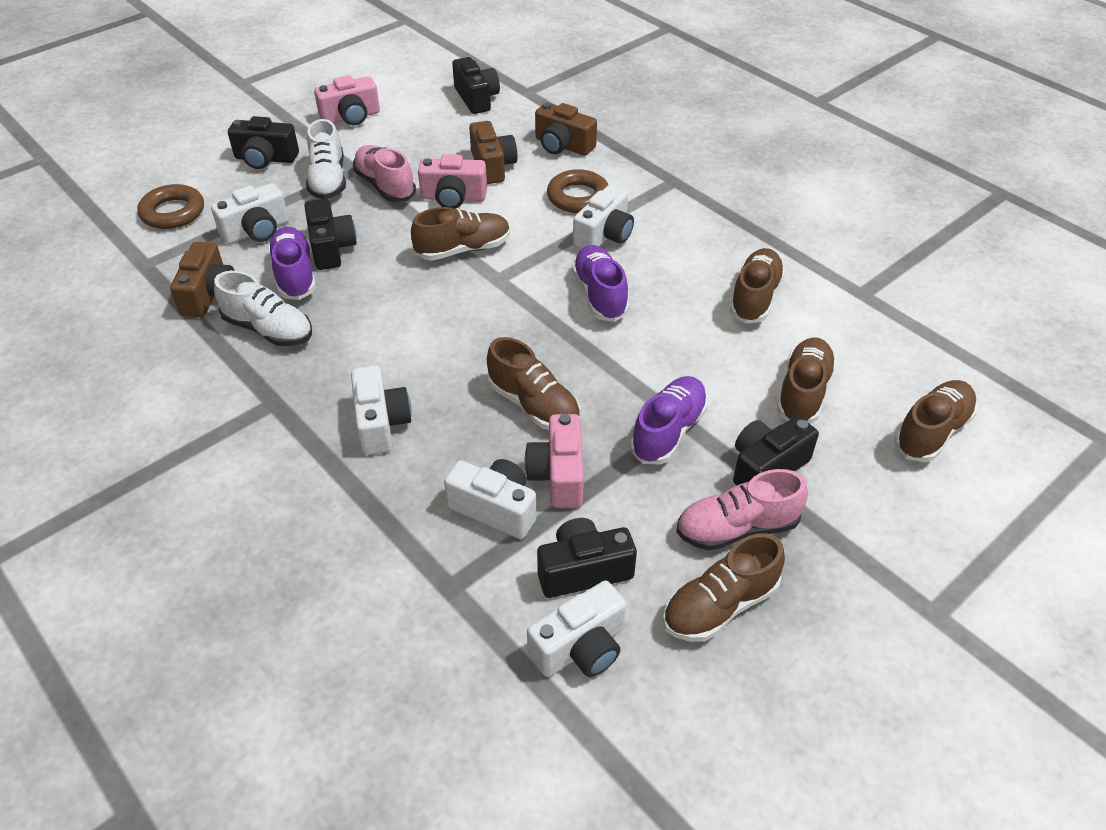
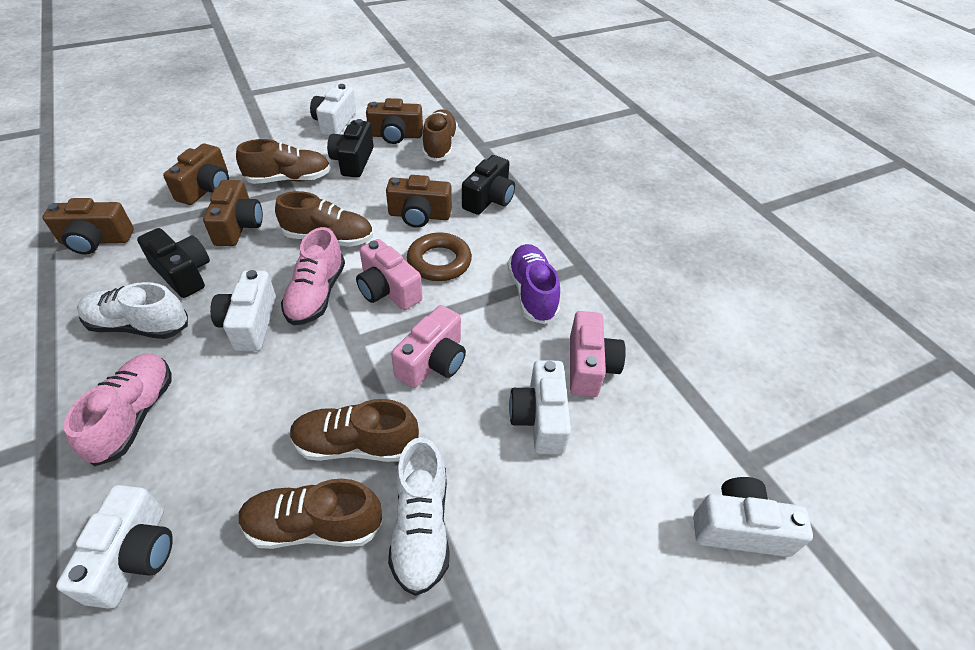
black camera: 5 -> 3
brown camera: 3 -> 5
brown ring: 2 -> 1
brown shoe: 6 -> 5
purple shoe: 3 -> 1

